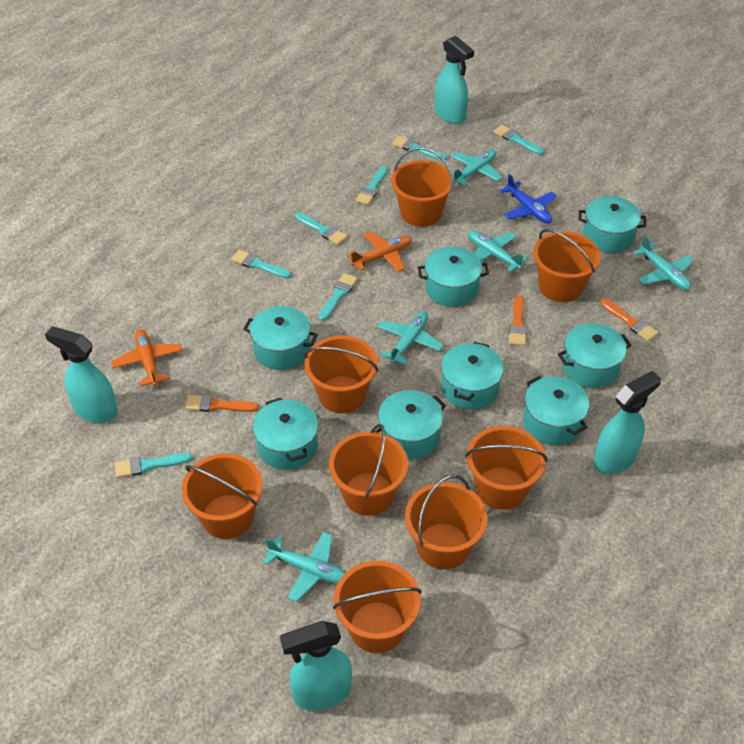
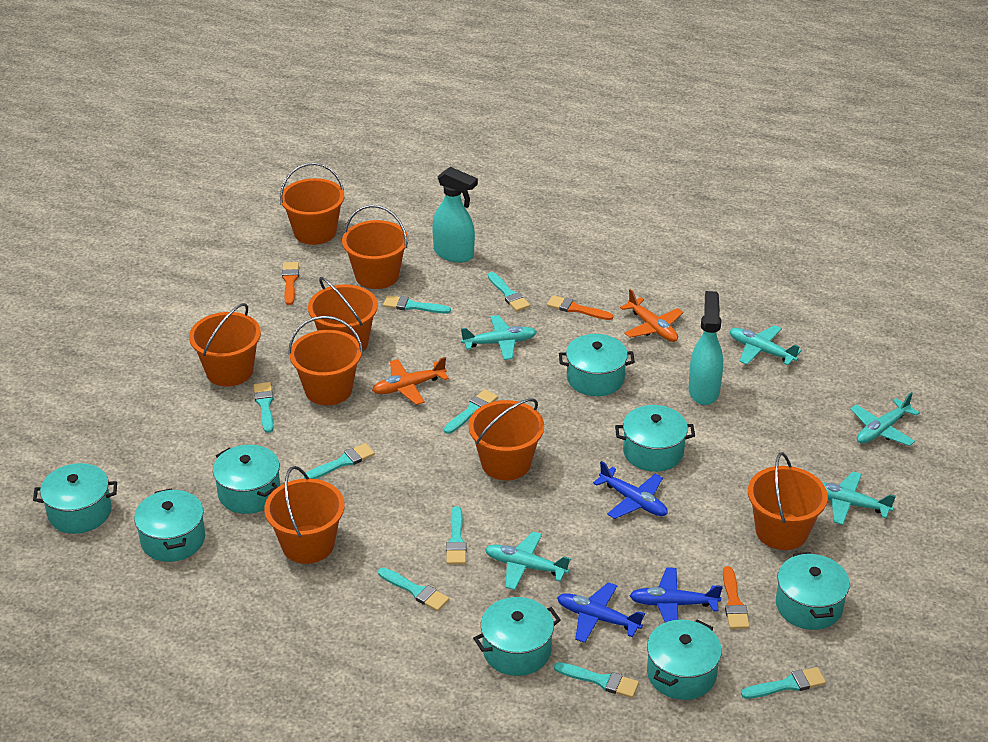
blue plane: 1 -> 3
turquoise brush: 7 -> 9
turquoise spray bottle: 4 -> 2

